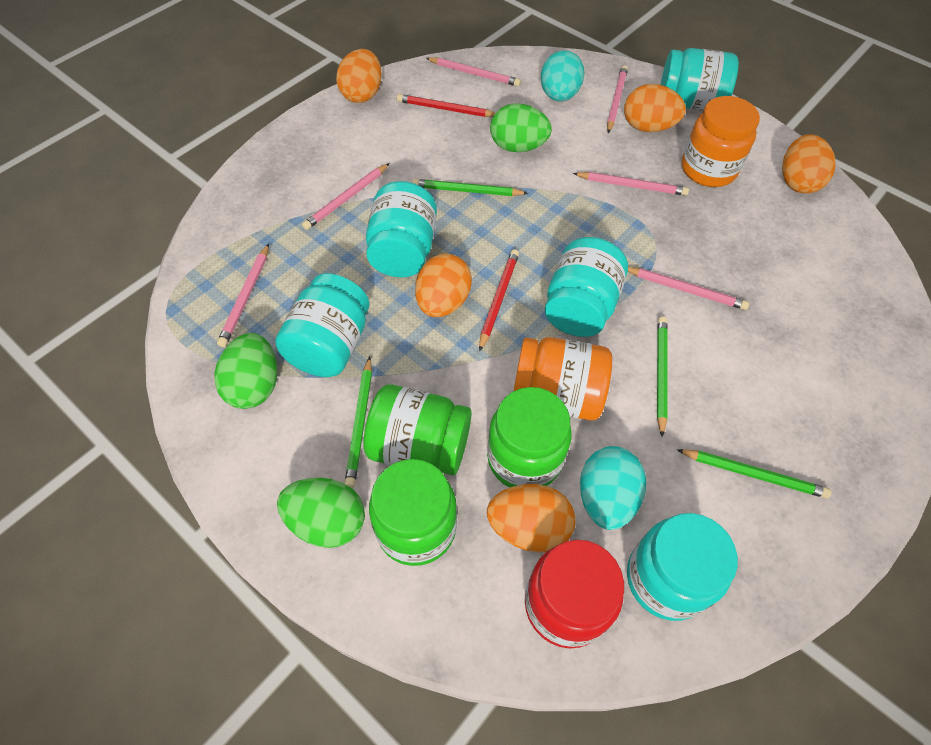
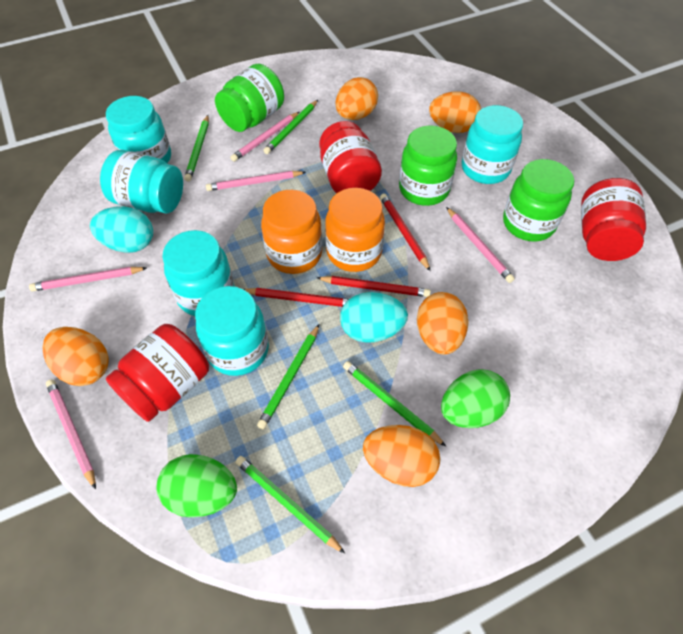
green egg: 3 -> 2
green pencil: 4 -> 5
pink pencil: 6 -> 5
red jar: 1 -> 3
red pencil: 2 -> 3

